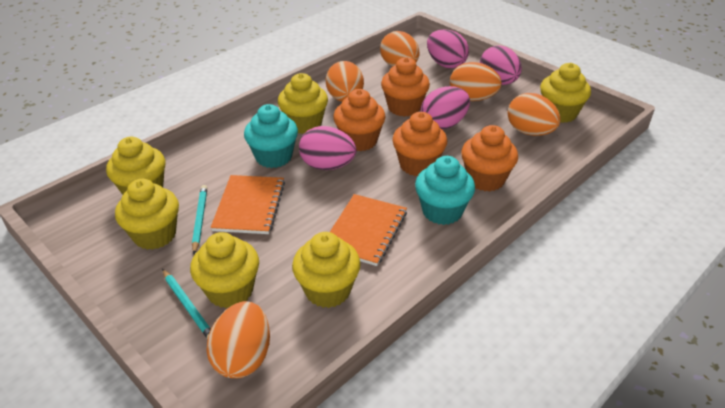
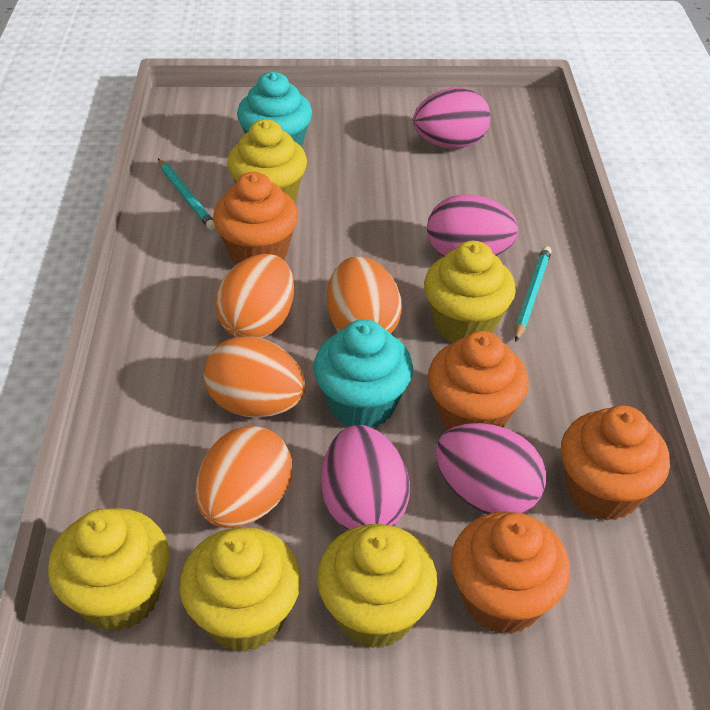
orange egg: 5 -> 4
orange notebook: 2 -> 0
yellow cupcake: 6 -> 5

